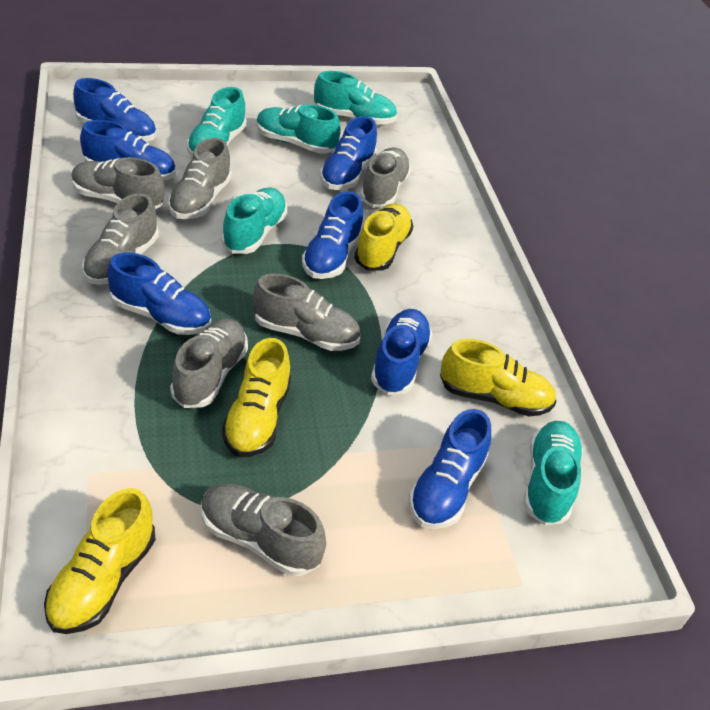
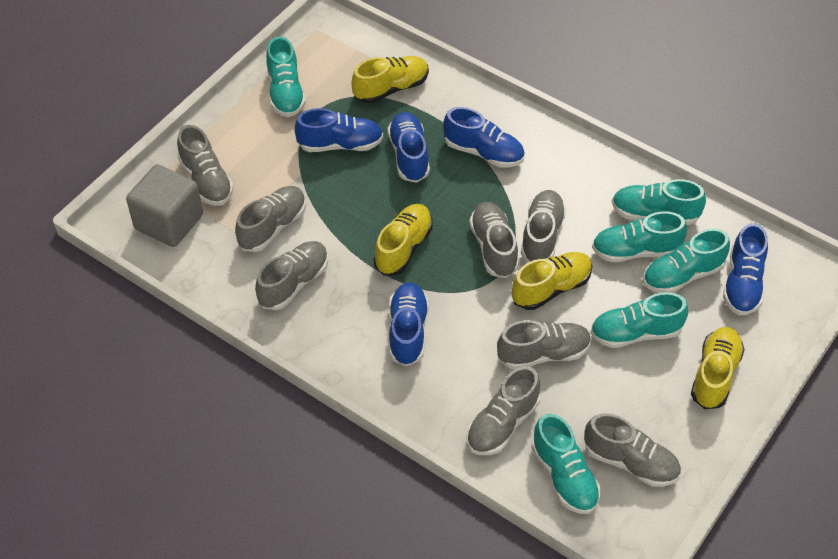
blue shoe: 7 -> 5
grey cube: 0 -> 1
grey shoe: 7 -> 8
turquoise shoe: 5 -> 6

